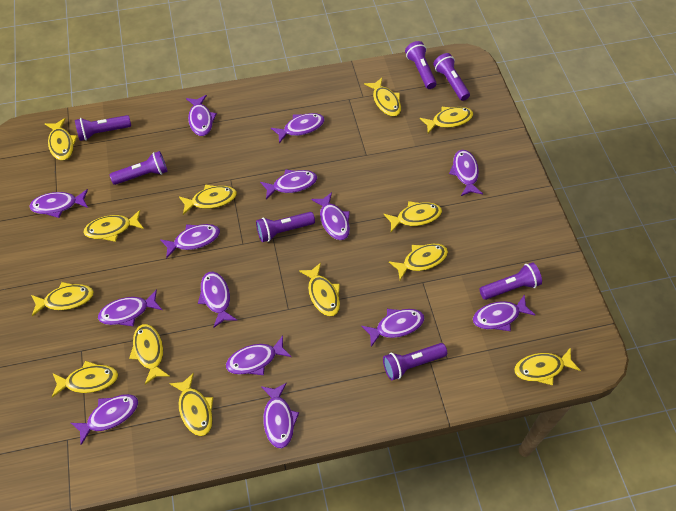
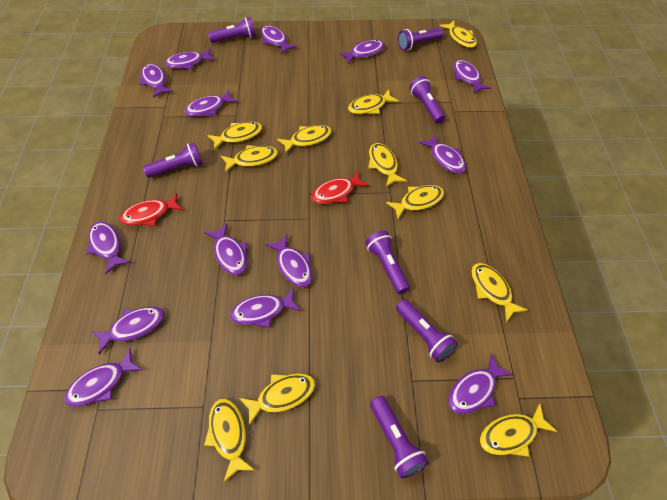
red fish: 0 -> 2
yellow fish: 13 -> 11

